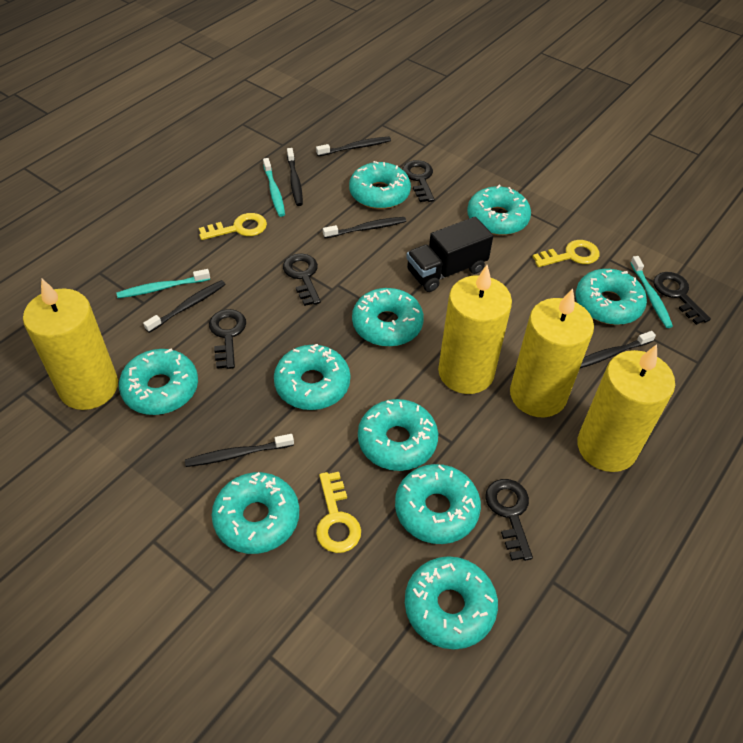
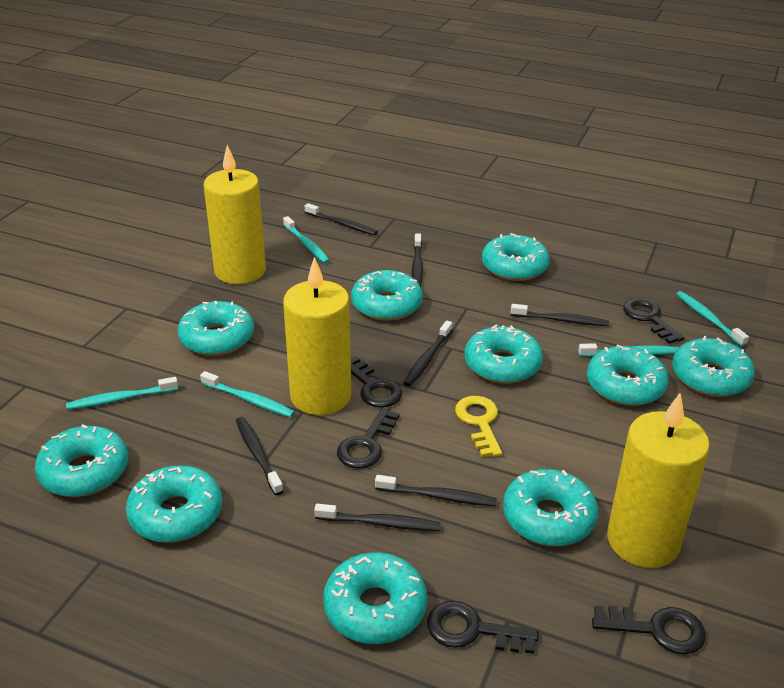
black toothbrush: 6 -> 7
black truck: 1 -> 0
turquoise toothbrush: 3 -> 5
yellow candle: 4 -> 3
yellow key: 3 -> 1

